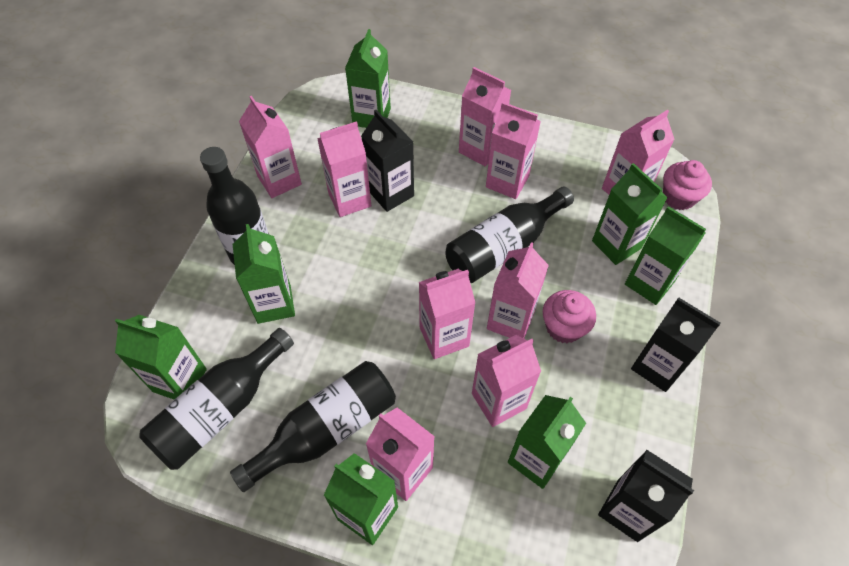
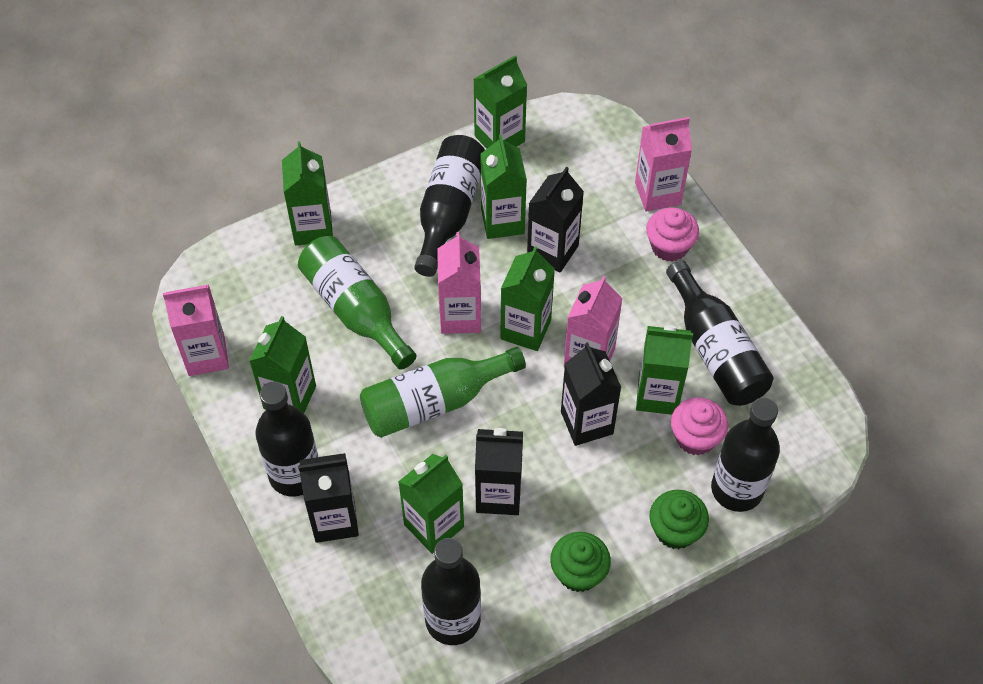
black bottle: 4 -> 5
black carton: 3 -> 4
green bottle: 0 -> 2
green cupcake: 0 -> 2
pink carton: 9 -> 4

